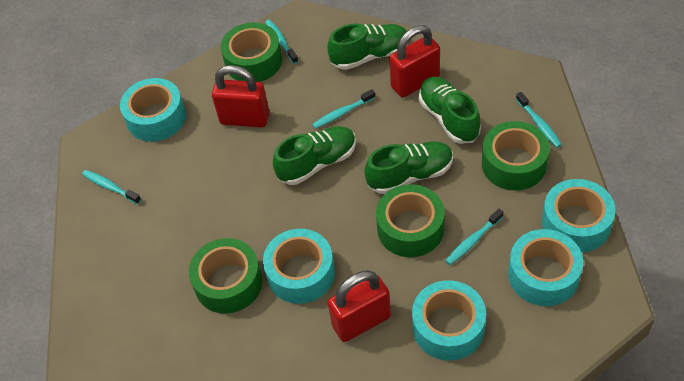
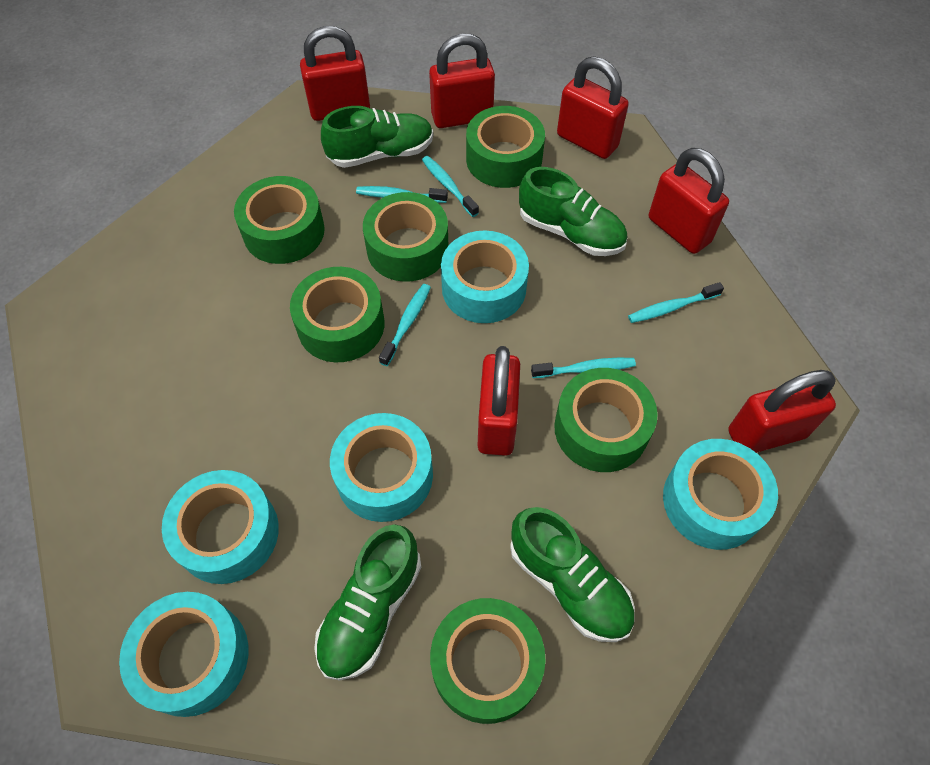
green tape: 4 -> 6
red padlock: 3 -> 6

